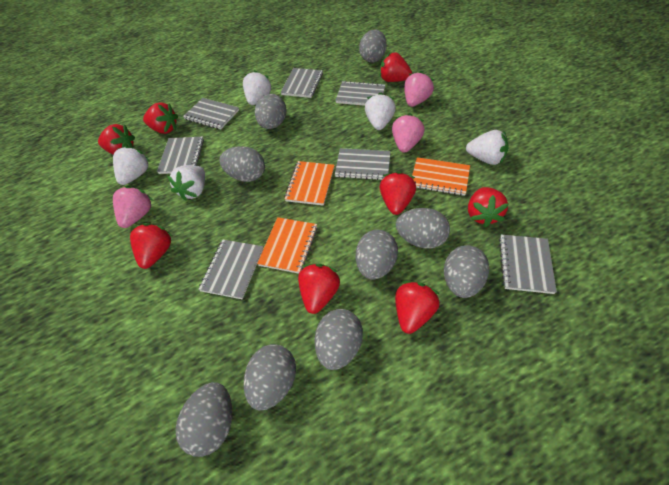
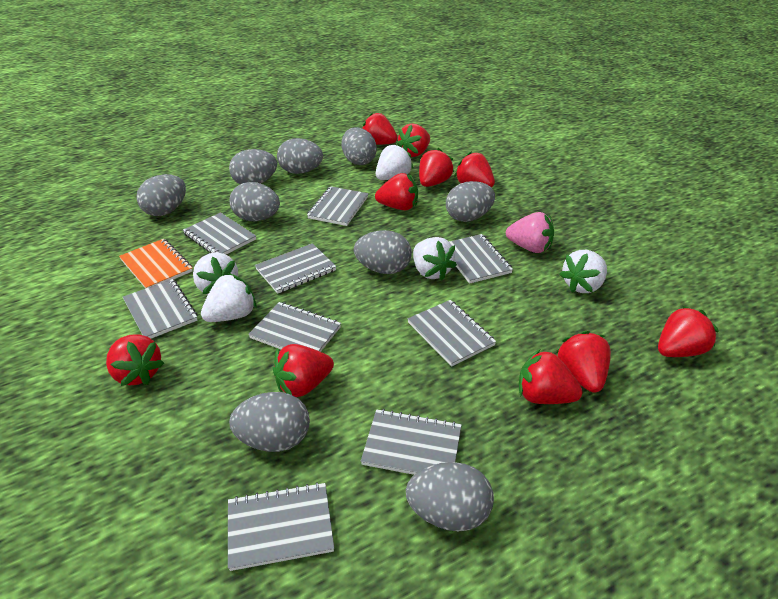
grey notebook: 7 -> 9
orange notebook: 3 -> 1
pink strawberry: 3 -> 1
red strawberry: 8 -> 10

